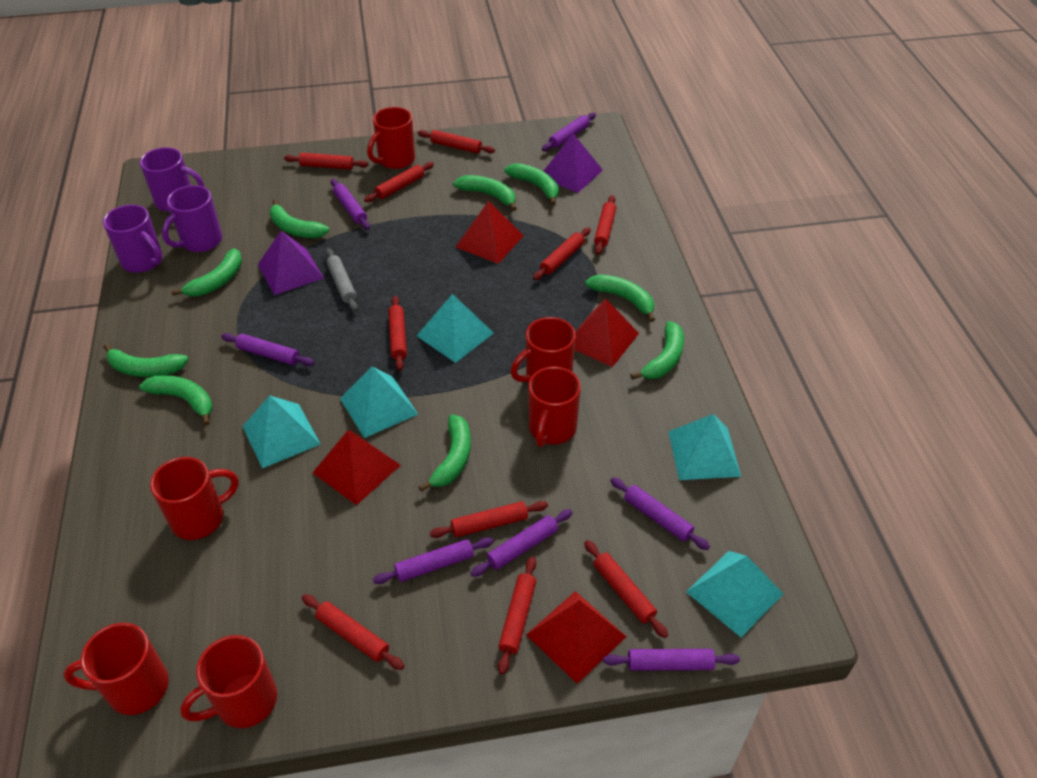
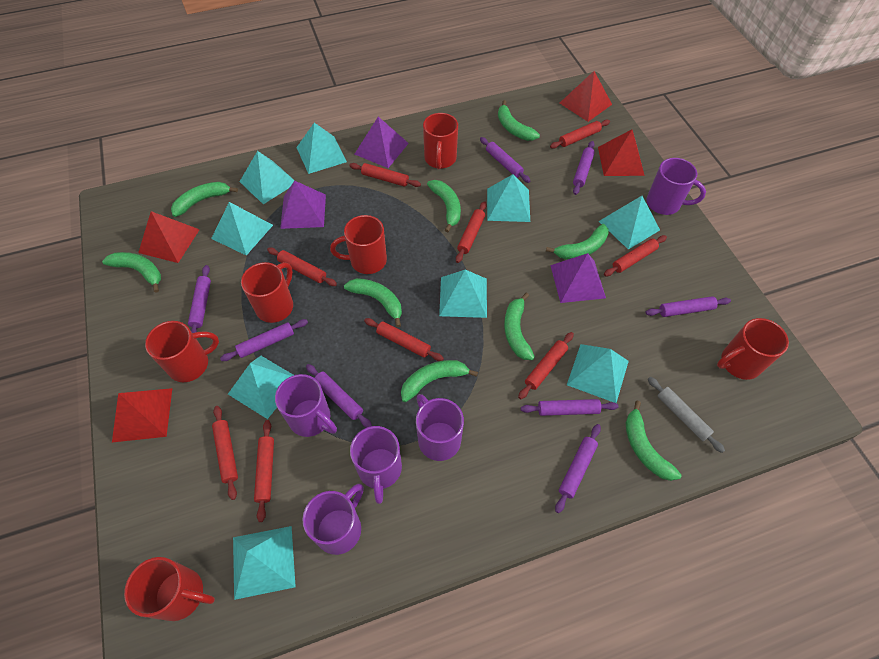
purple mug: 3 -> 5
purple pyramid: 2 -> 3
purple rolling pin: 7 -> 8
red rolling pin: 10 -> 9
turquoise pyramid: 5 -> 9

